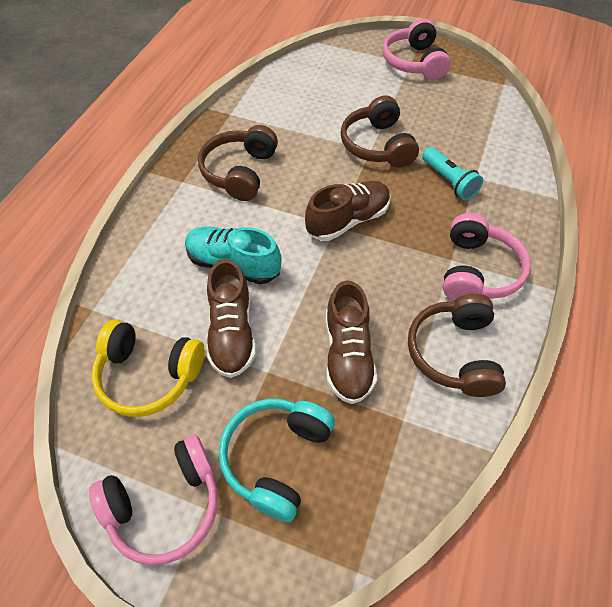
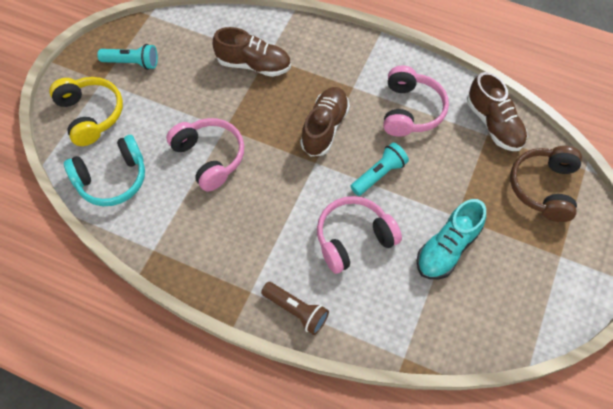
brown flashlight: 0 -> 1
brown headphones: 3 -> 1
turquoise flashlight: 1 -> 2

